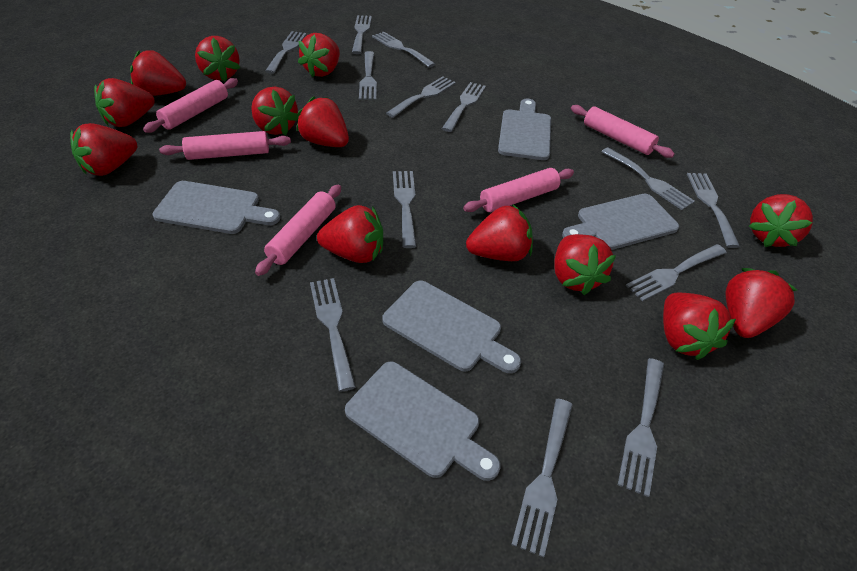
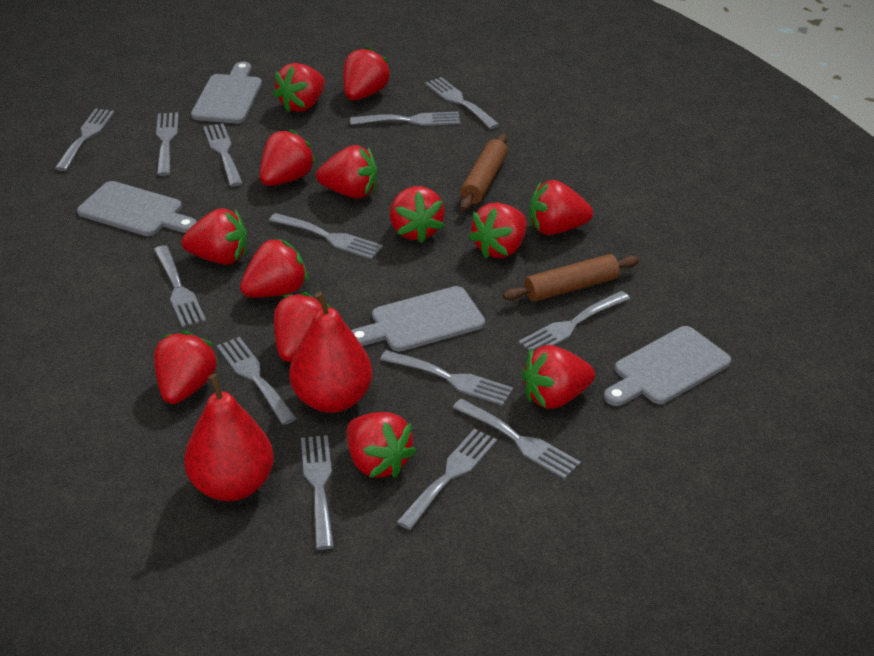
brown rolling pin: 0 -> 2
grey cutting board: 5 -> 4
pink rolling pin: 5 -> 0
red pear: 0 -> 2

